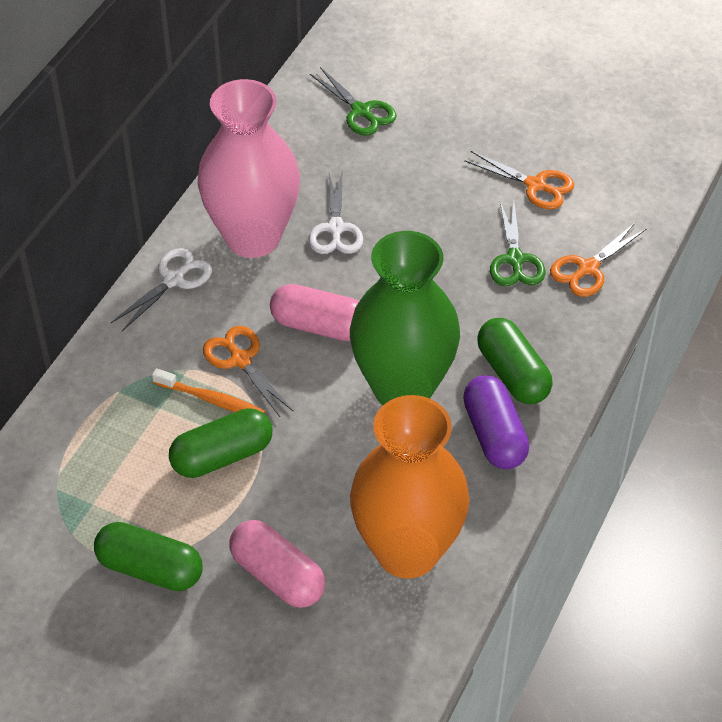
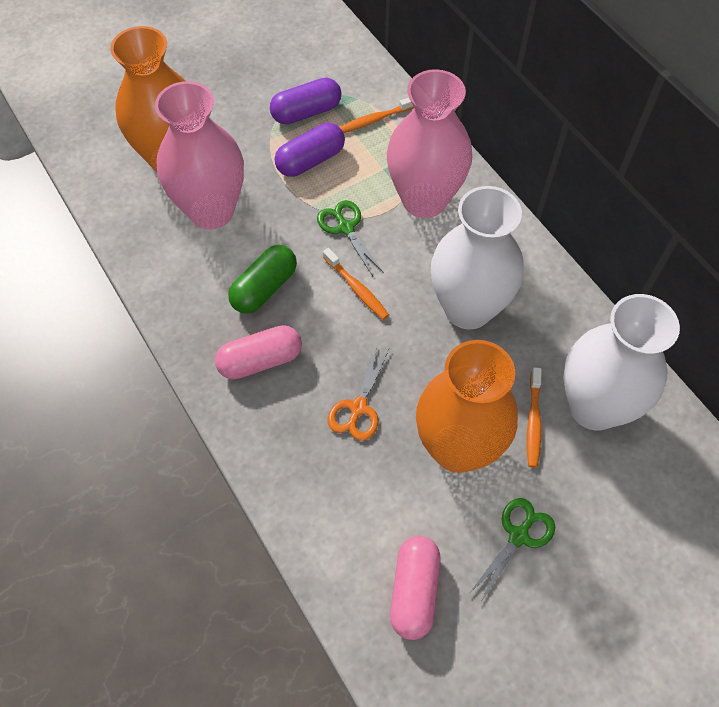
green capsule: 3 -> 1
green vase: 1 -> 0
orange scissors: 3 -> 1
orange toothbrush: 1 -> 3
orange vase: 1 -> 2
pink vase: 1 -> 2
purple capsule: 1 -> 2
white scissors: 2 -> 0
white vase: 0 -> 2

